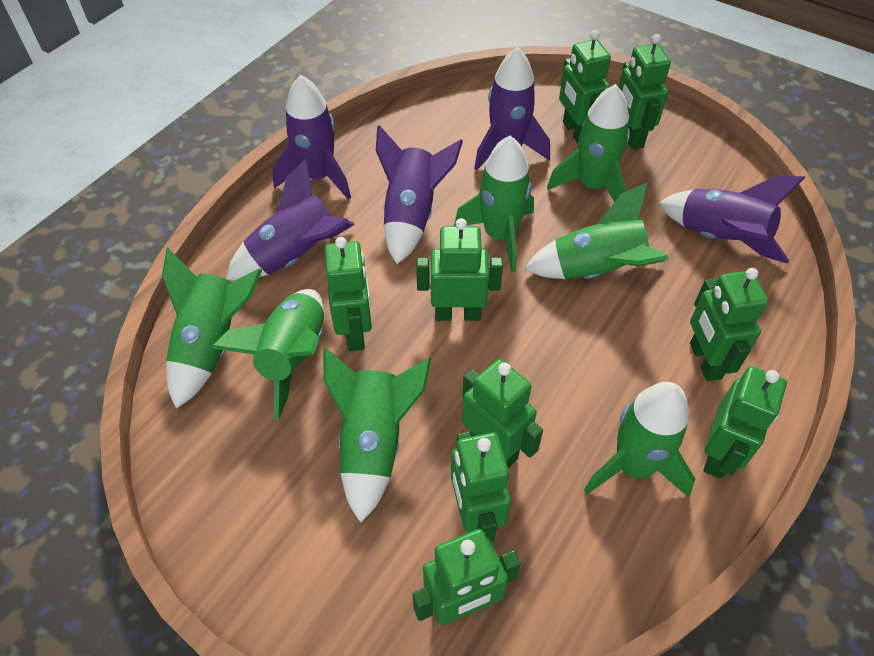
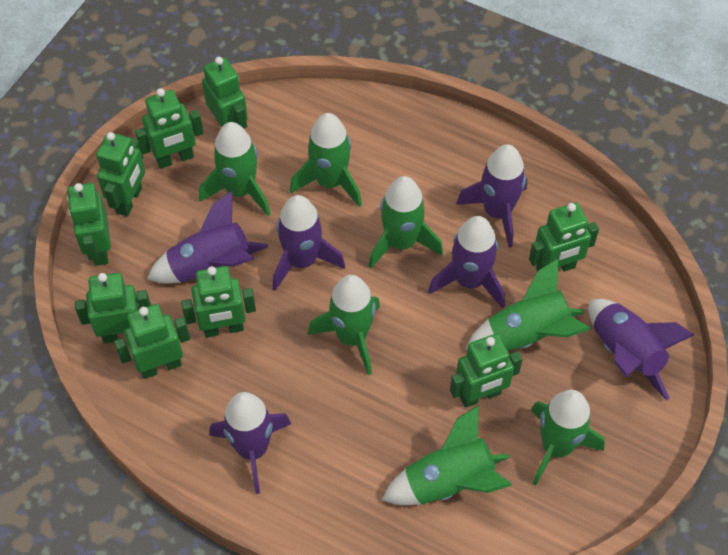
purple rocket: 5 -> 6

